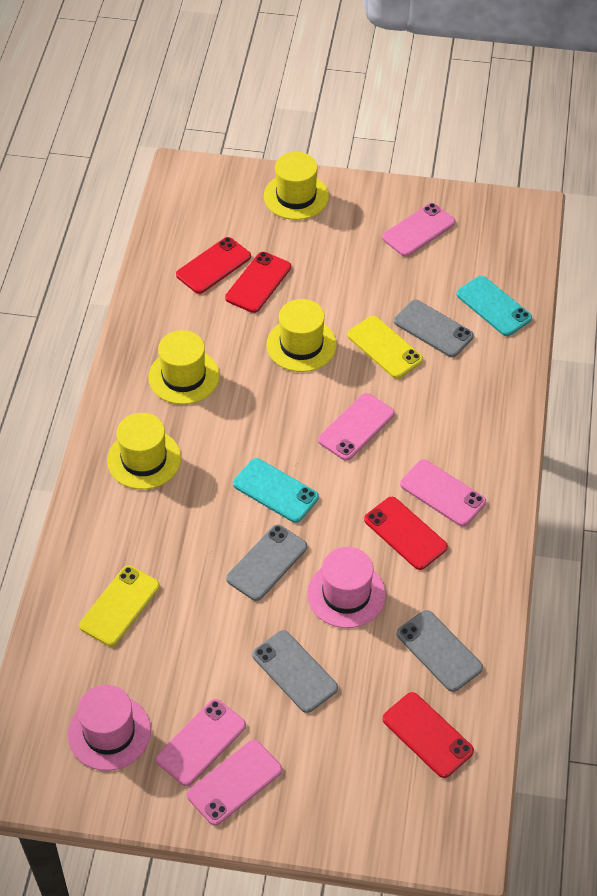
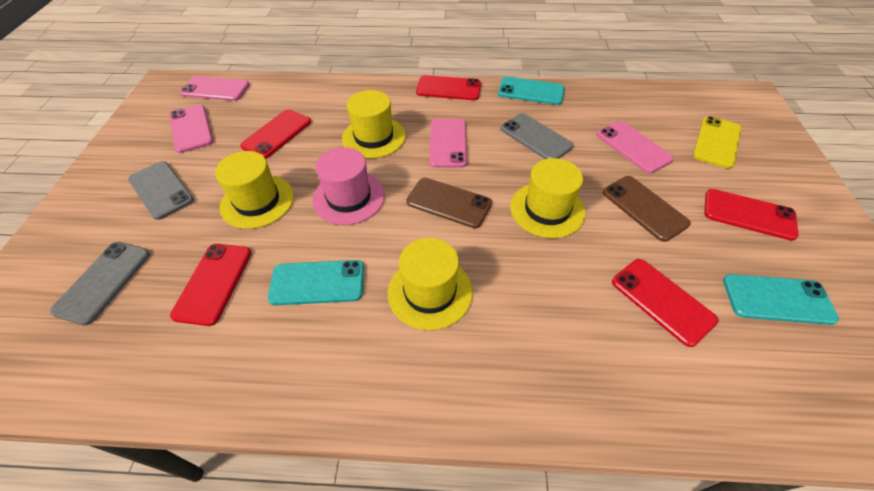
brown phone: 0 -> 2
grey phone: 4 -> 3
pink hat: 2 -> 1
pink phone: 5 -> 4
red phone: 4 -> 5
turquoise phone: 2 -> 3
yellow phone: 2 -> 1

